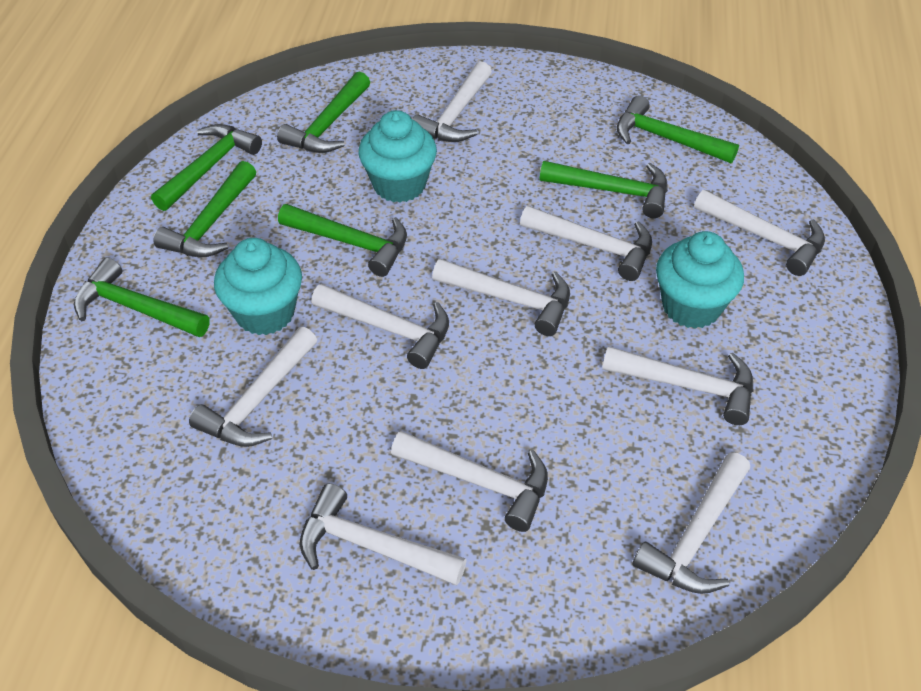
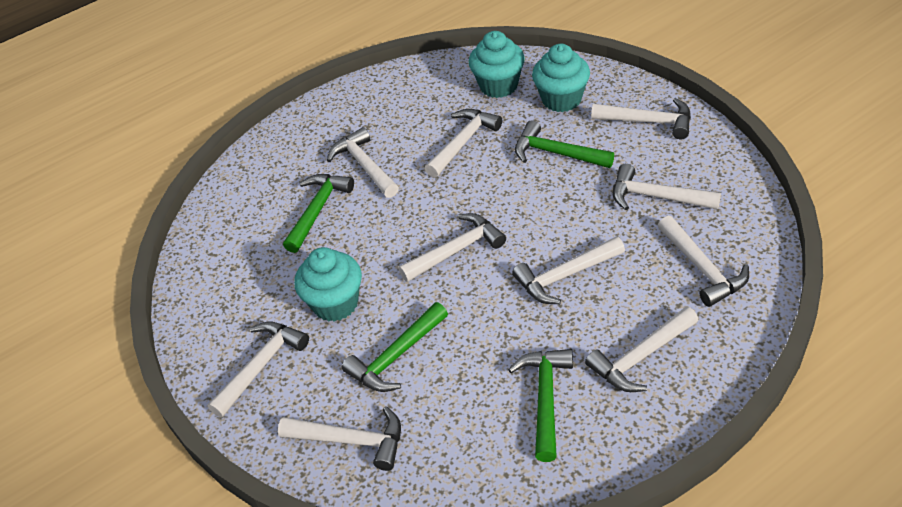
green hammer: 7 -> 4

